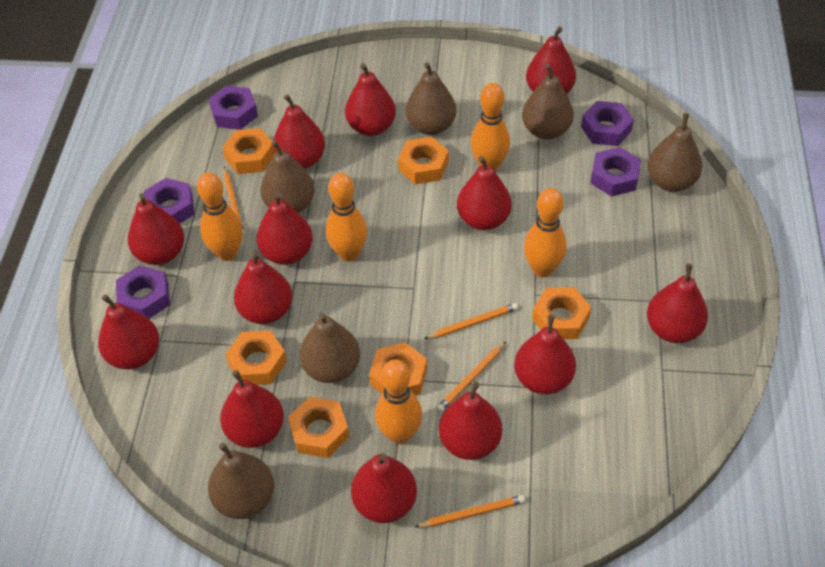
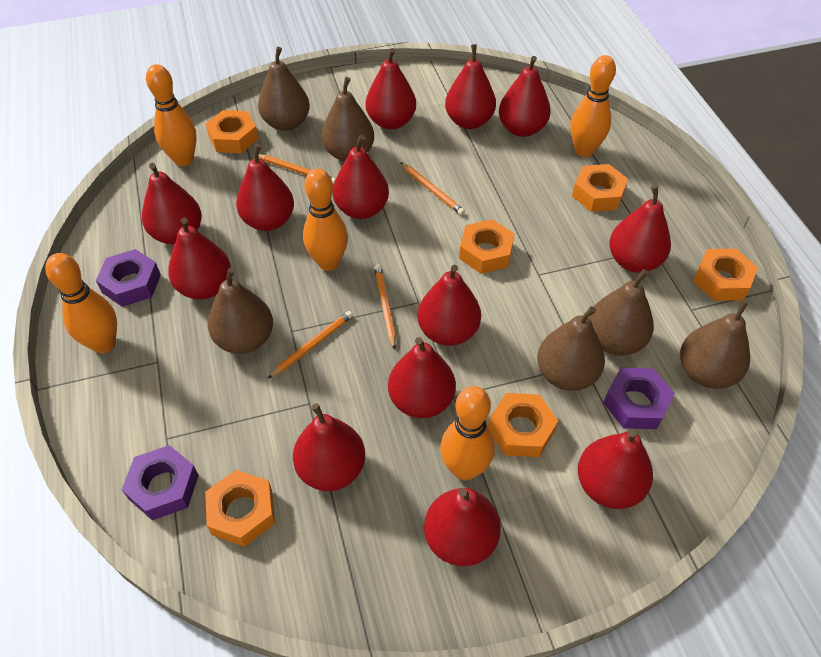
purple nut: 5 -> 3

